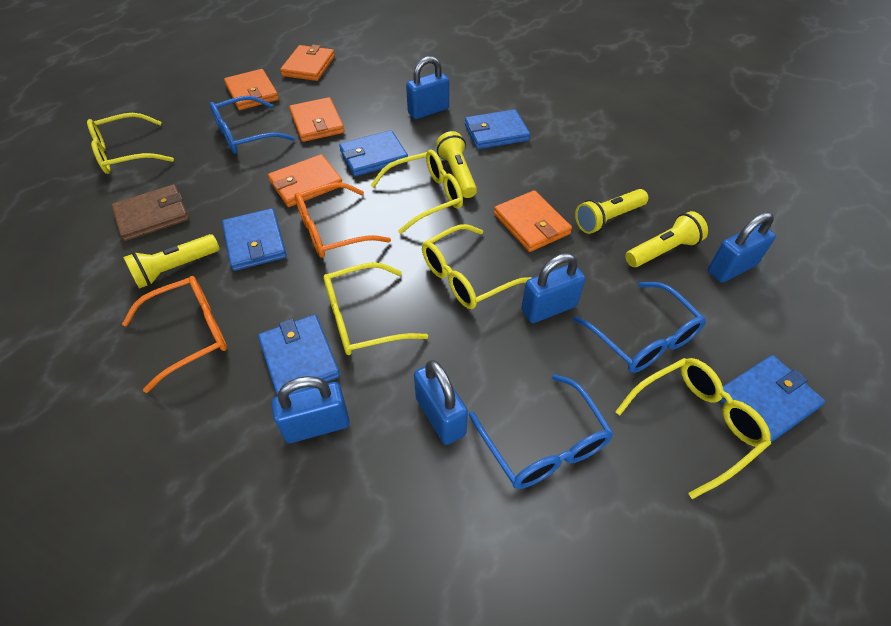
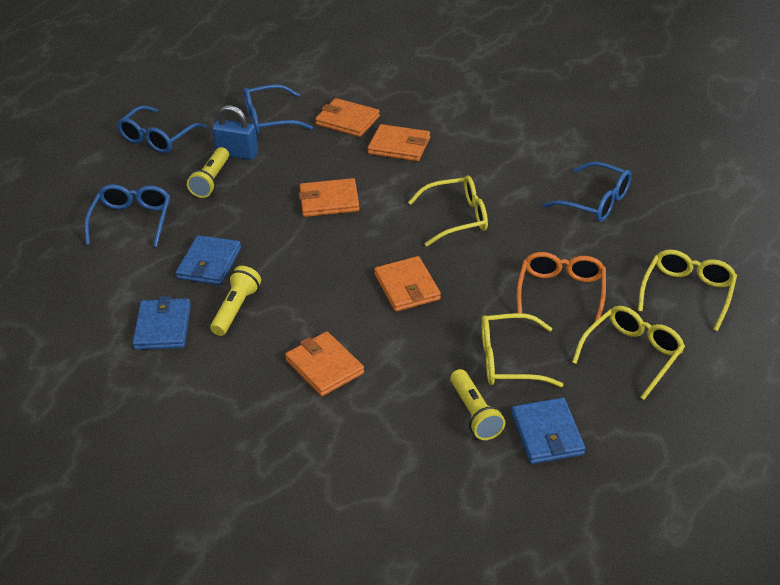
blue glasses: 3 -> 4
blue padlock: 5 -> 1
blue wallet: 5 -> 3
brown wallet: 1 -> 0
orange glasses: 2 -> 1
yellow flashlight: 4 -> 3
yellow glasses: 5 -> 4

